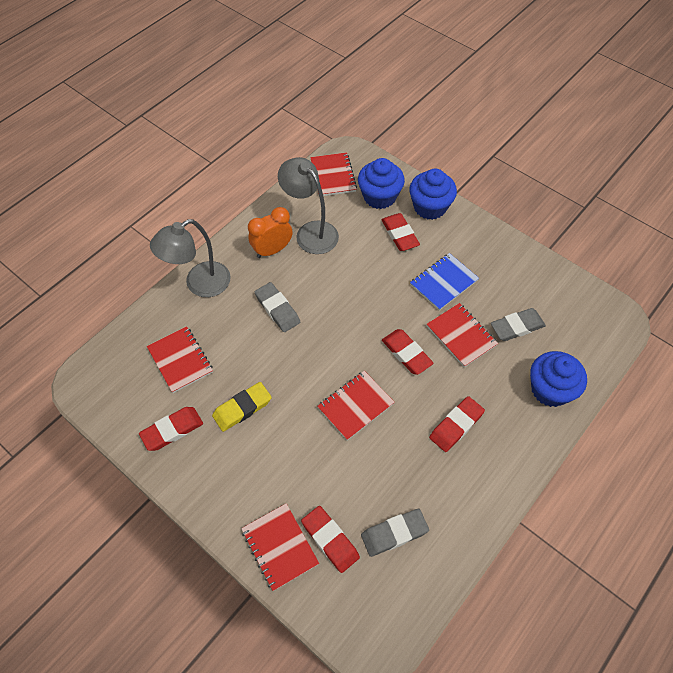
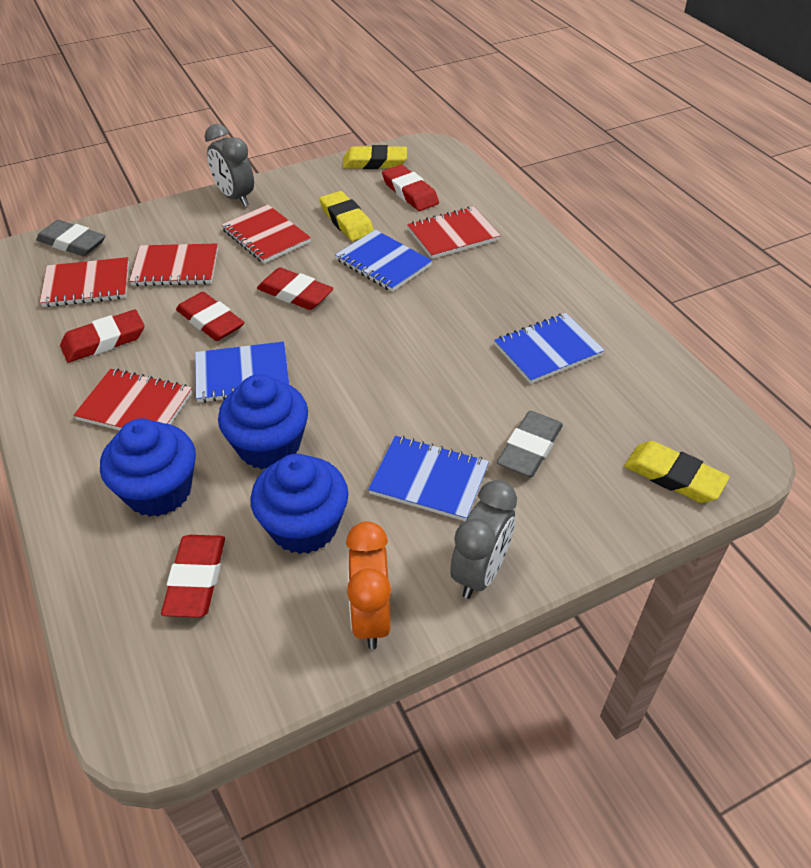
blue notebook: 1 -> 4
grey clock: 0 -> 2
grey eraser: 3 -> 2
grey lamp: 2 -> 0
yellow eraser: 1 -> 3

